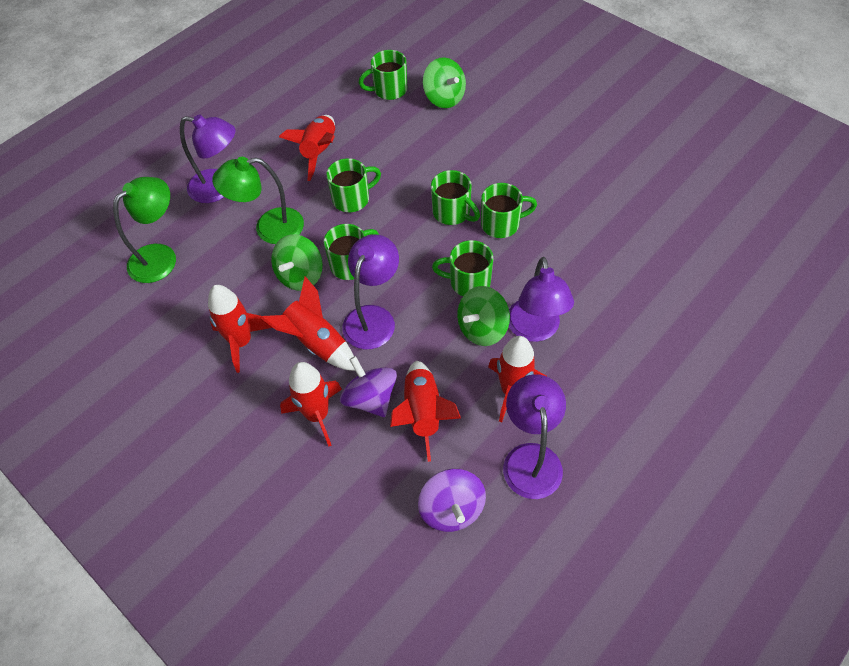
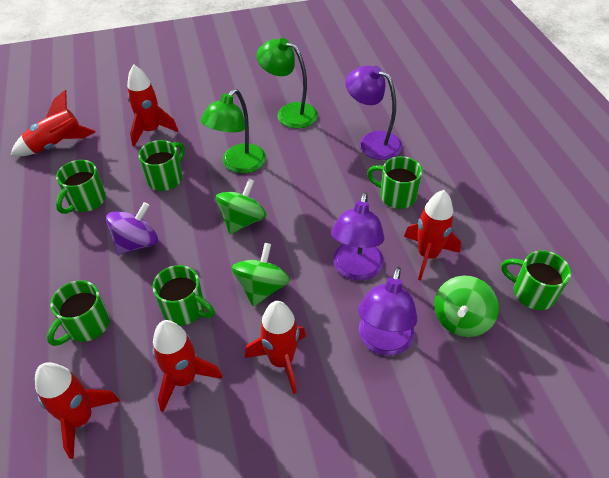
purple lamp: 4 -> 3
purple spinning top: 2 -> 1

